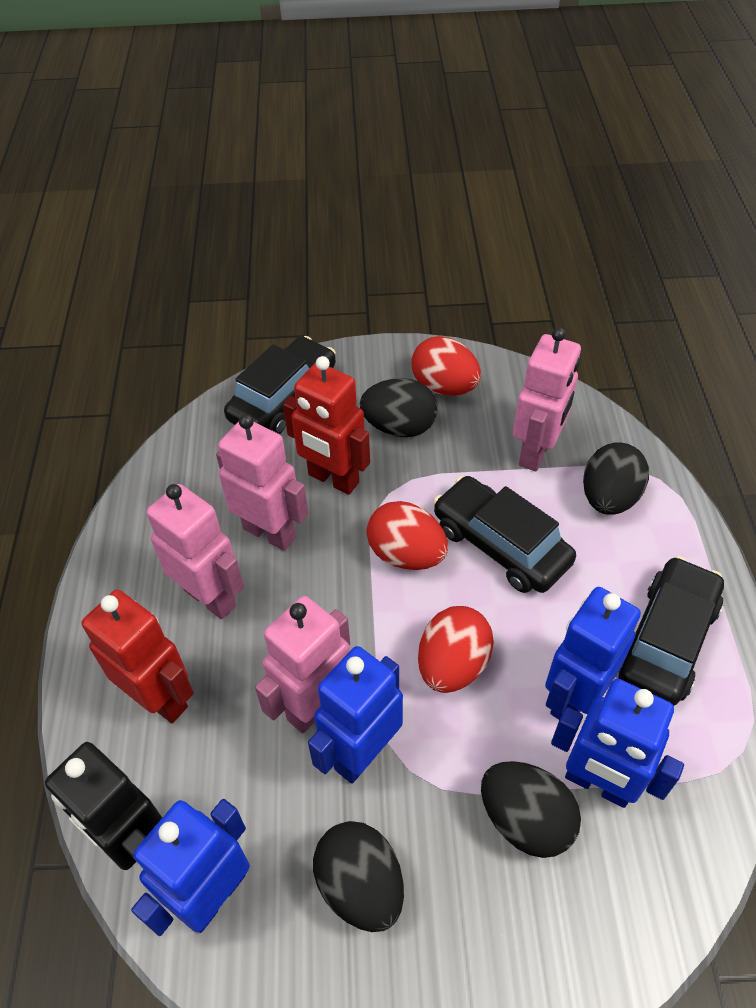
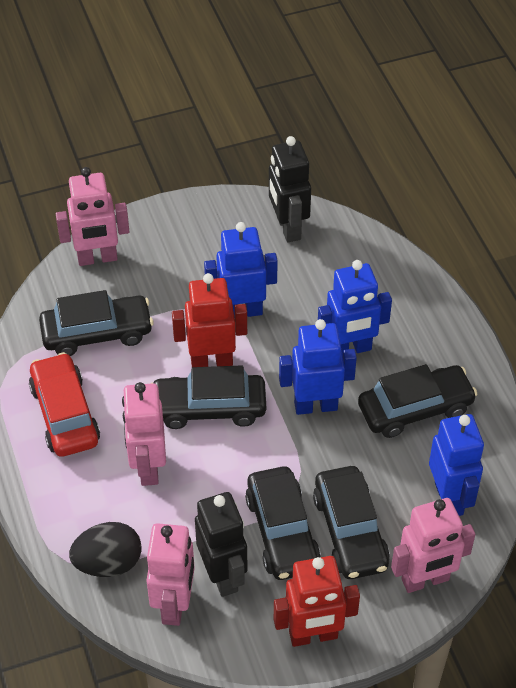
black car: 3 -> 5
black egg: 4 -> 1
black robot: 1 -> 2
red car: 0 -> 1
red egg: 3 -> 0

